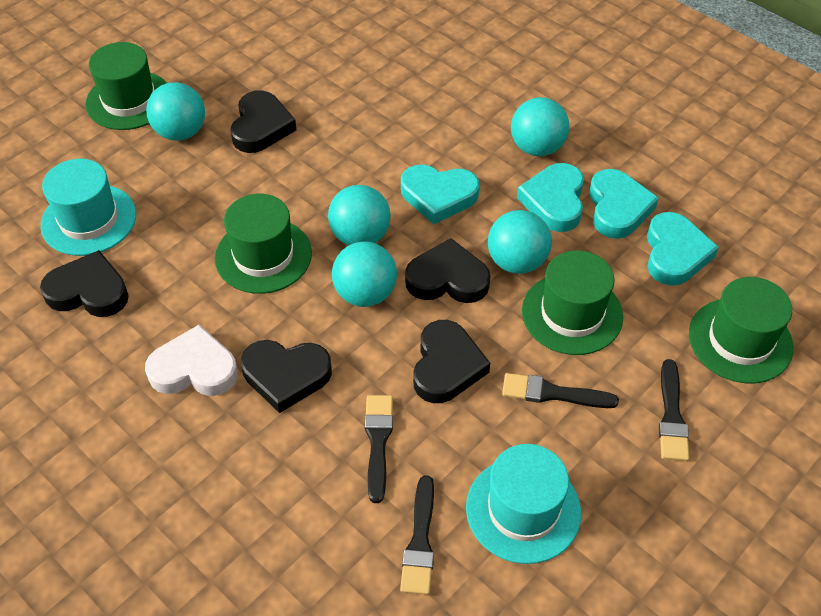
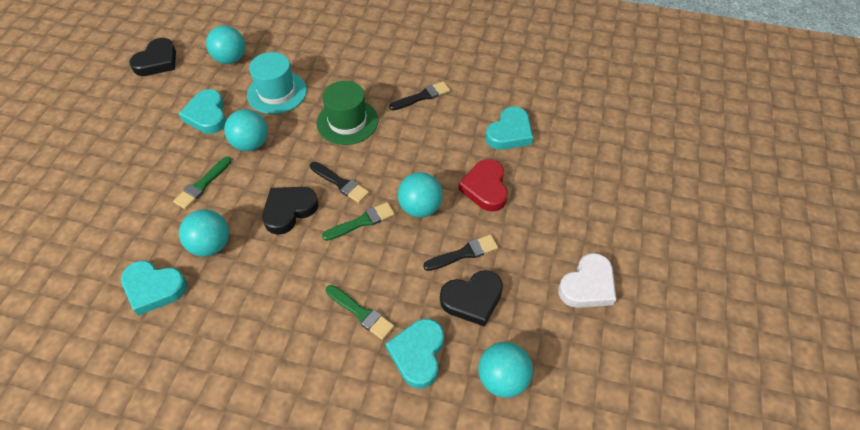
black brush: 4 -> 3
black heart: 5 -> 3
green brush: 0 -> 3
green hat: 4 -> 1
red heart: 0 -> 1
turquoise hat: 2 -> 1

